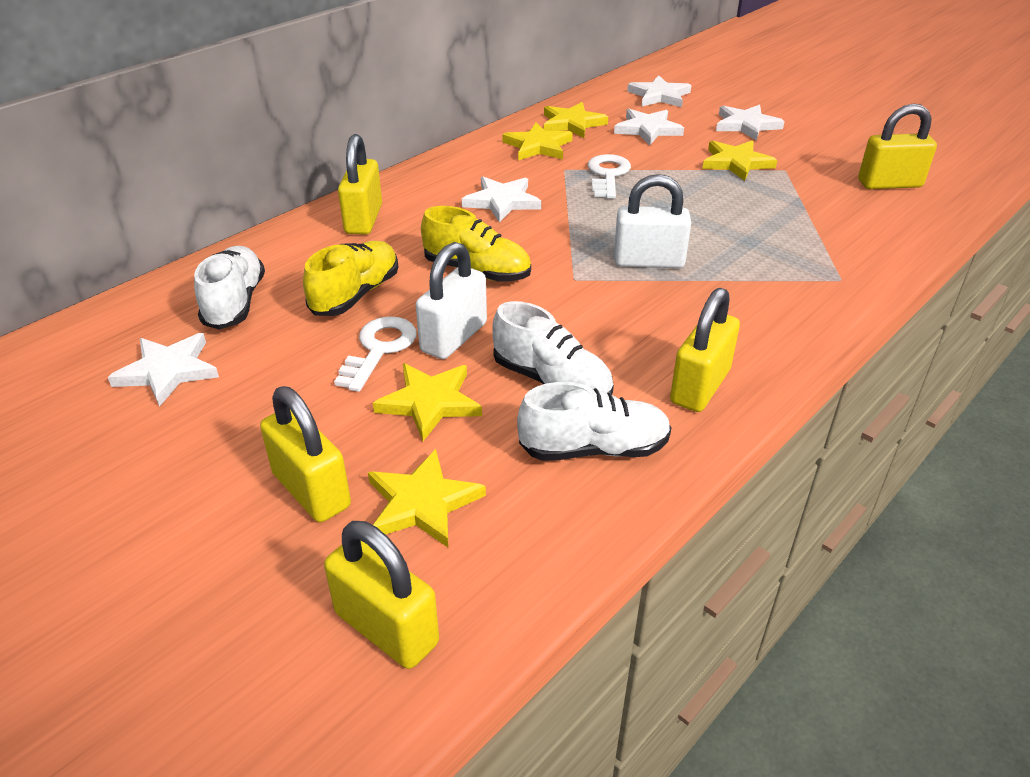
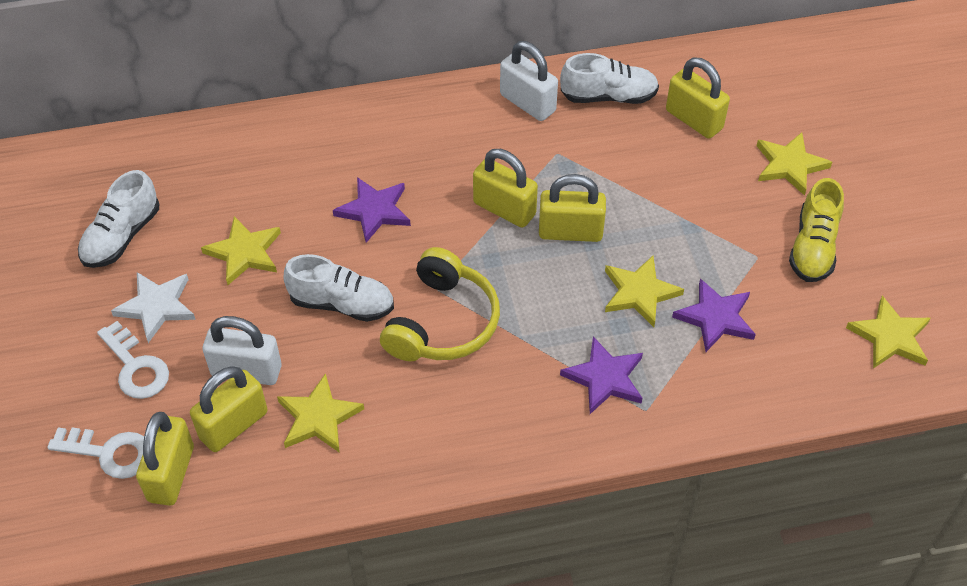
purple star: 0 -> 3
white star: 5 -> 1
yellow headphones: 0 -> 1
yellow shoe: 2 -> 1

